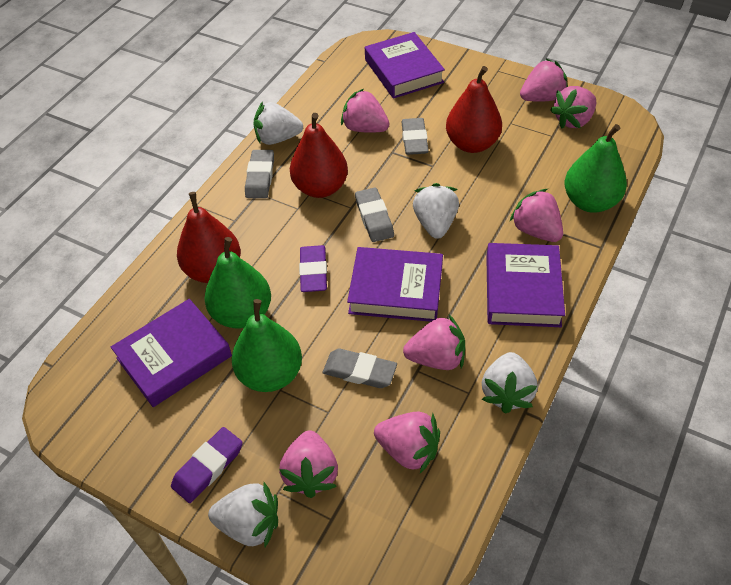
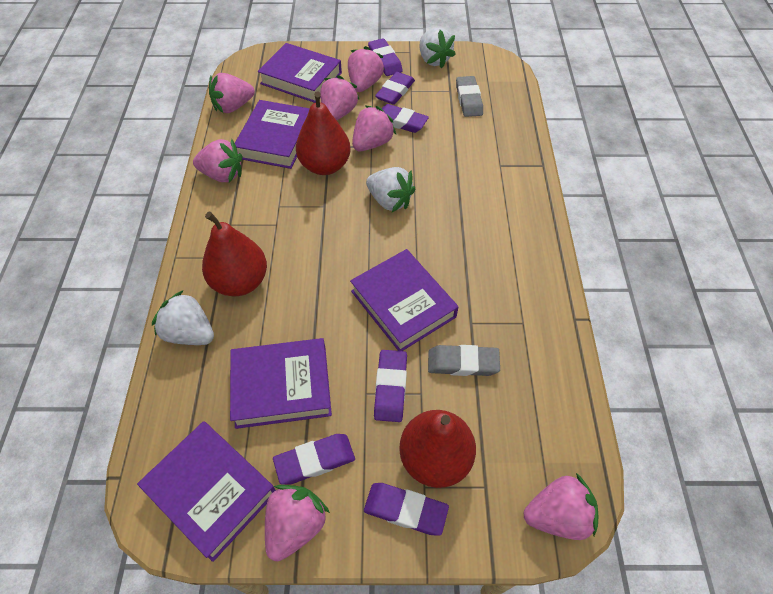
green pear: 3 -> 0
grey eraser: 4 -> 2
purple book: 4 -> 5
purple eraser: 2 -> 6
white strawberry: 4 -> 3

